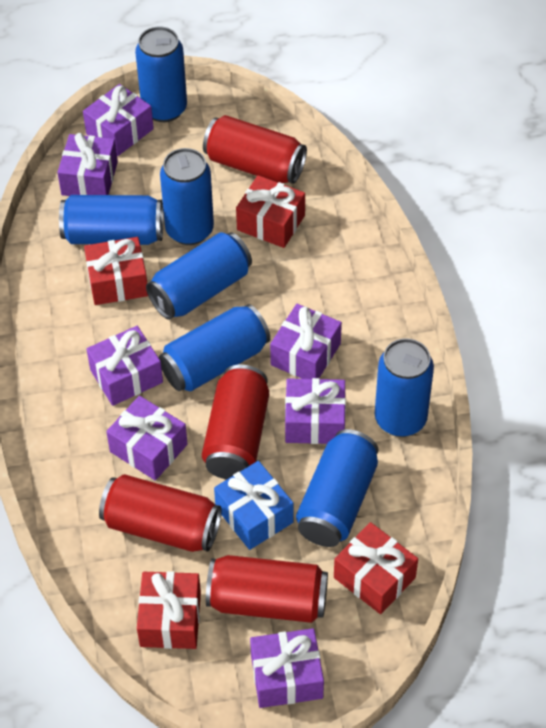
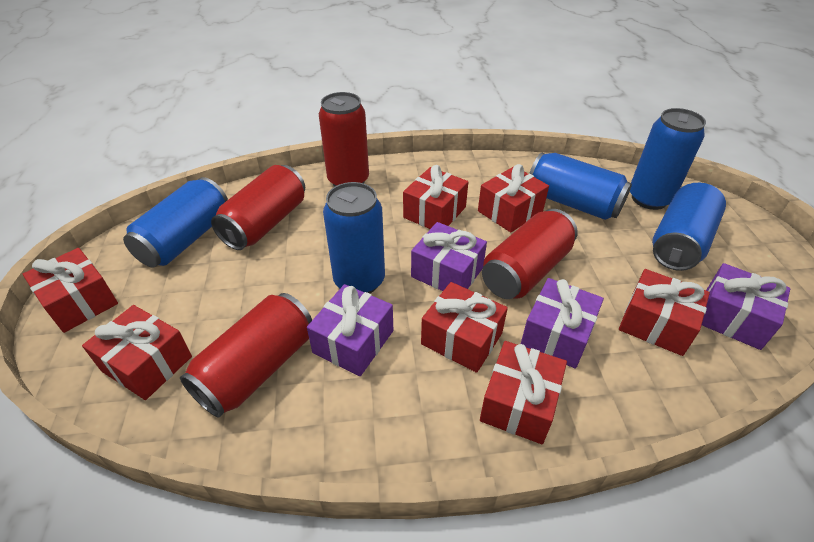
blue can: 7 -> 5
blue gift: 1 -> 0
purple gift: 7 -> 4
red gift: 4 -> 7

